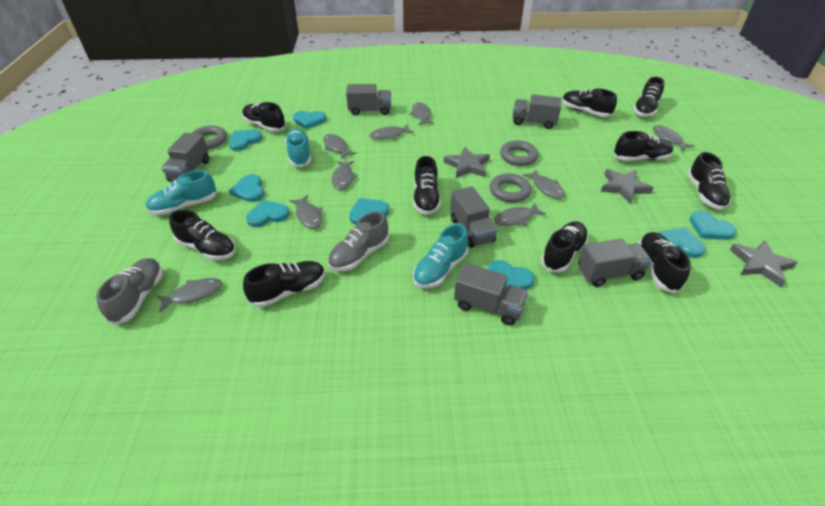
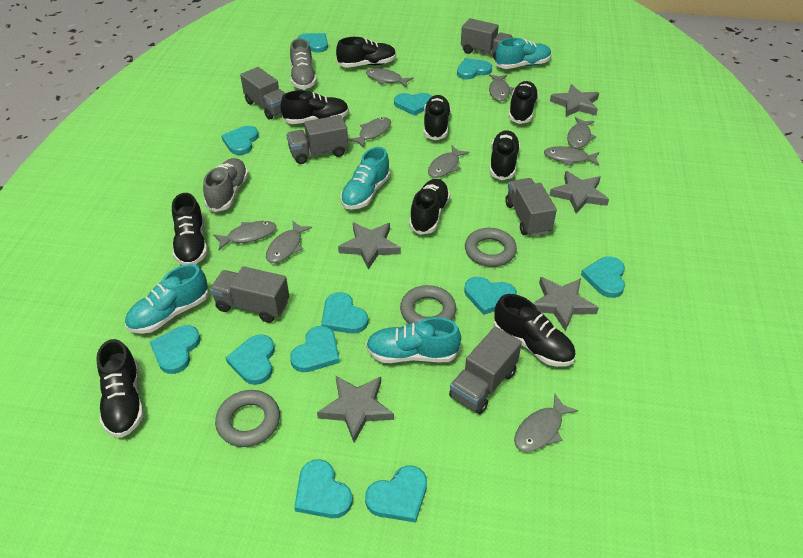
black shoe: 10 -> 9
grey star: 3 -> 5
turquoise heart: 8 -> 12
turquoise shoe: 3 -> 4

